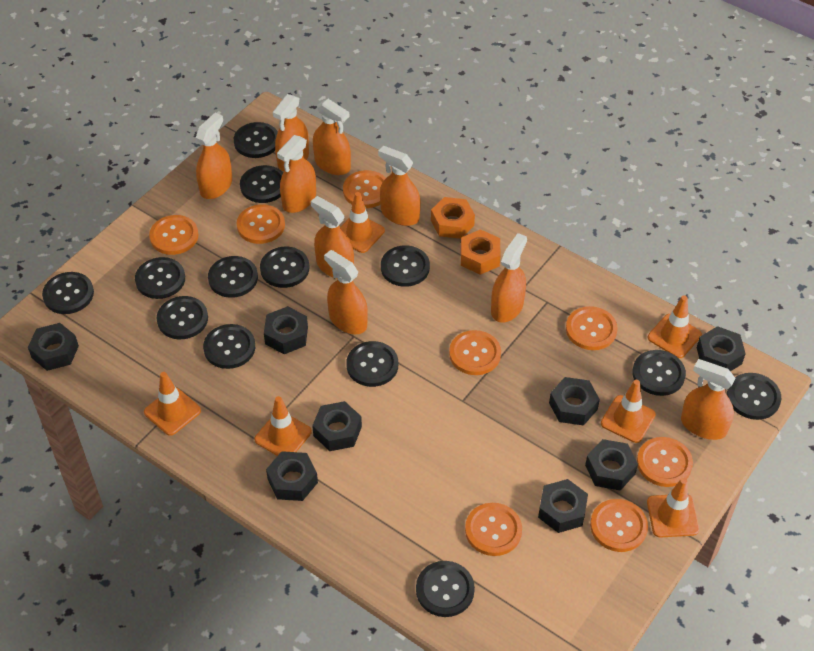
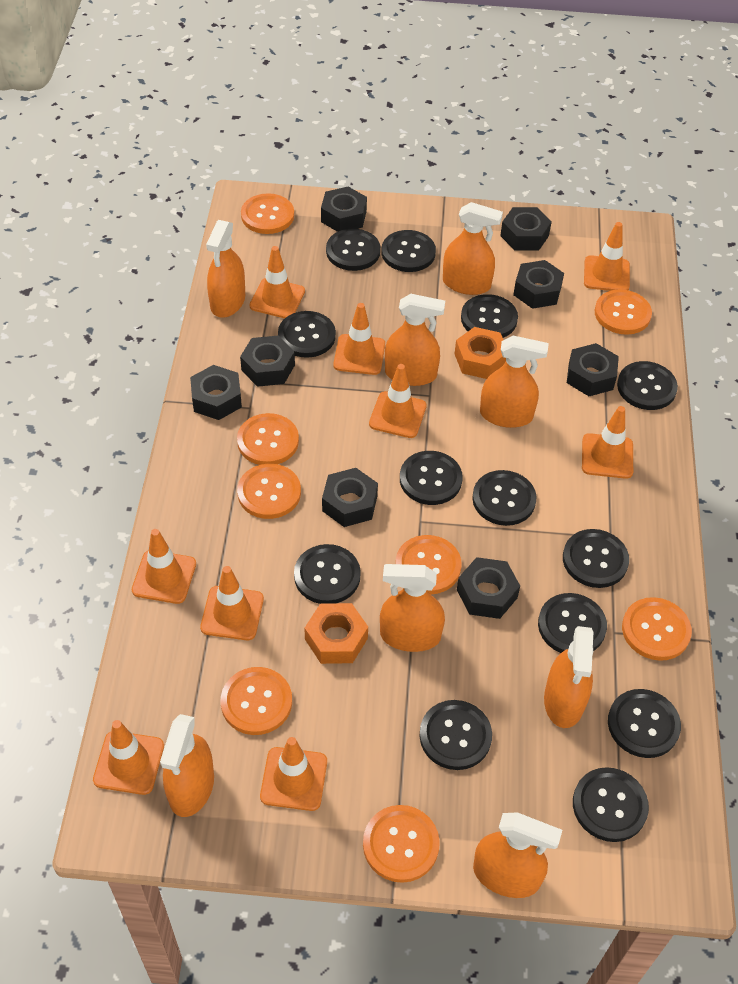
orange spray bottle: 9 -> 8
orange traffic cone: 6 -> 9

